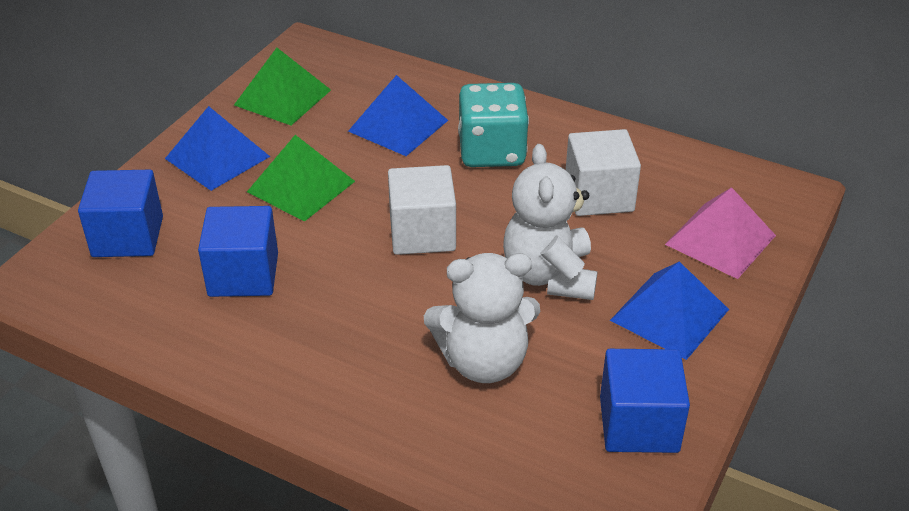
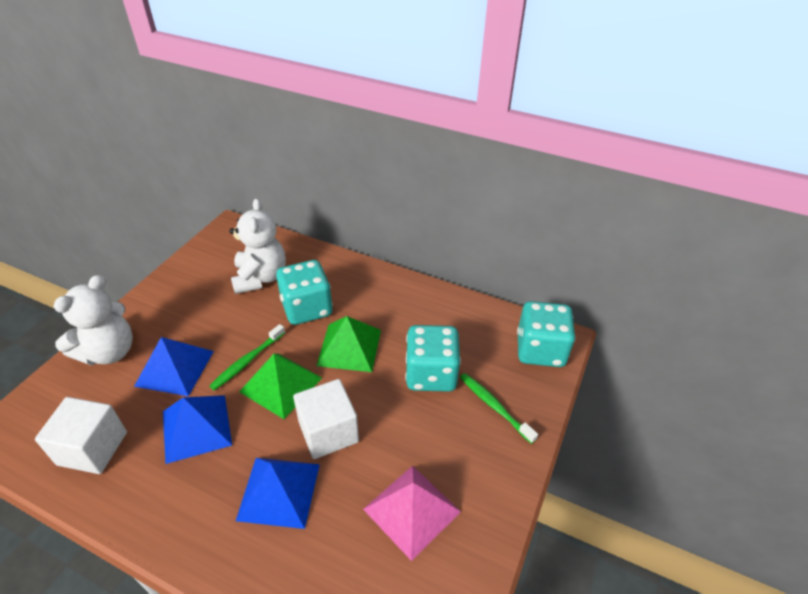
blue cube: 3 -> 0
green toothbrush: 0 -> 2
turquoise dice: 1 -> 3

